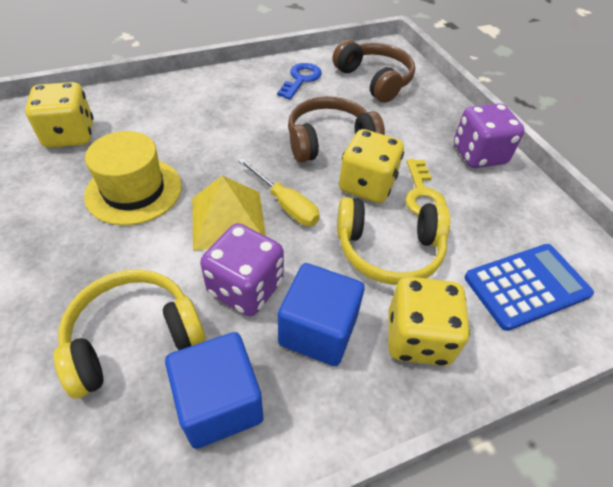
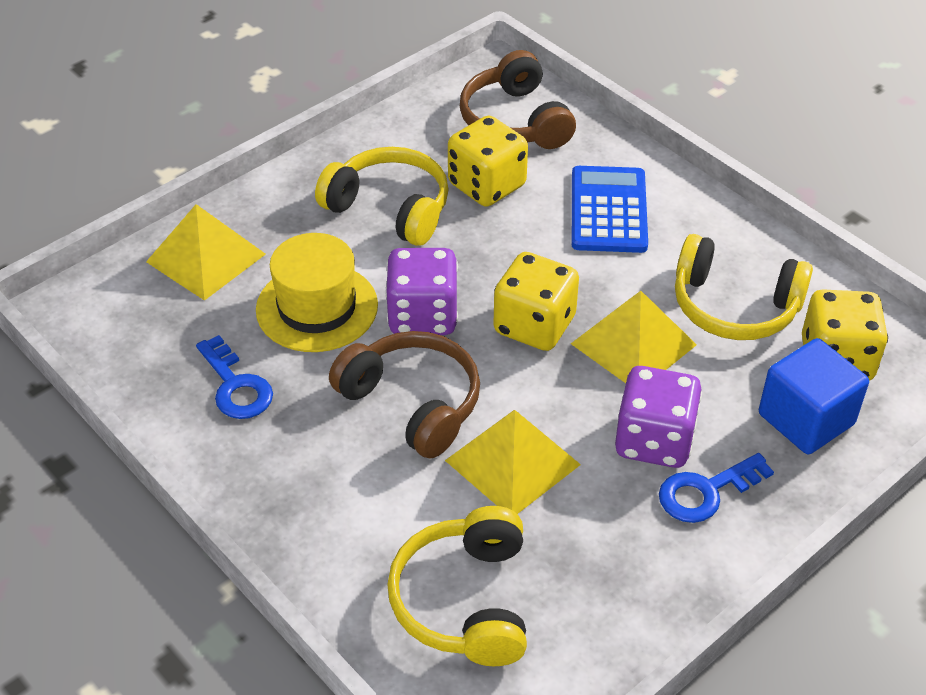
blue cube: 2 -> 1
blue key: 1 -> 2
yellow headphones: 2 -> 3
yellow key: 1 -> 0
yellow pyramid: 1 -> 3
yellow screwdriver: 1 -> 0

